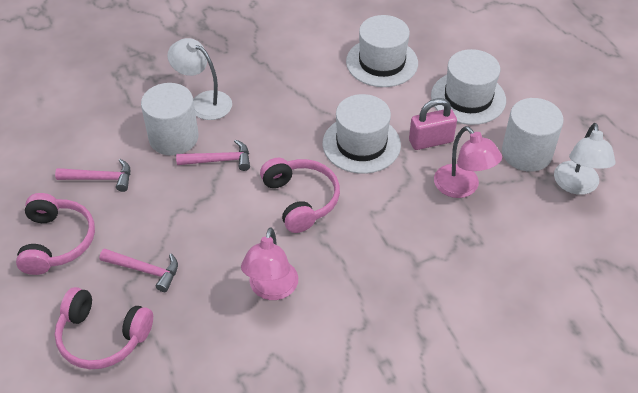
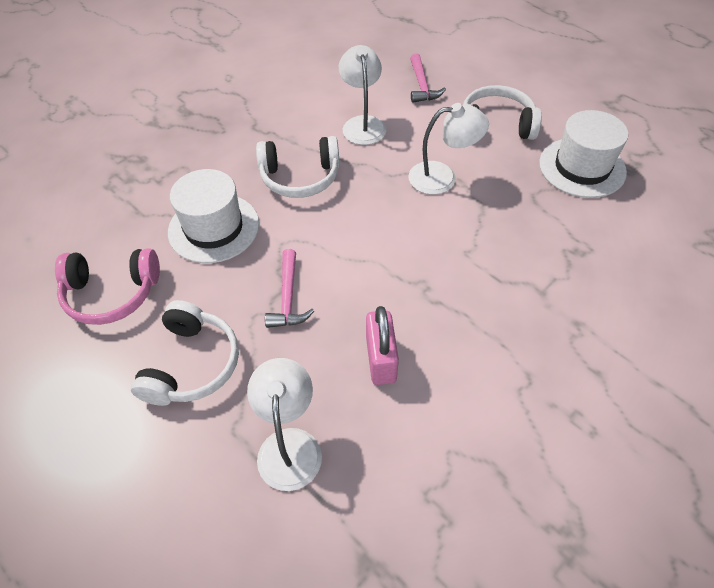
pink hammer: 3 -> 2
pink headphones: 3 -> 1
pink lamp: 2 -> 0
white cylinder: 2 -> 0
white hat: 3 -> 2
white headphones: 0 -> 3
white lamp: 2 -> 3

